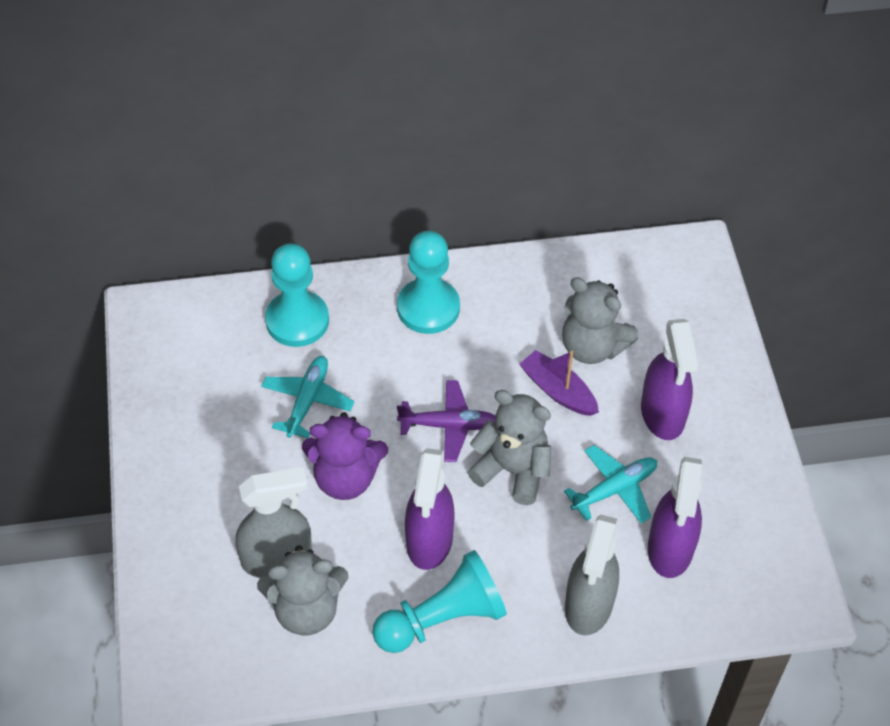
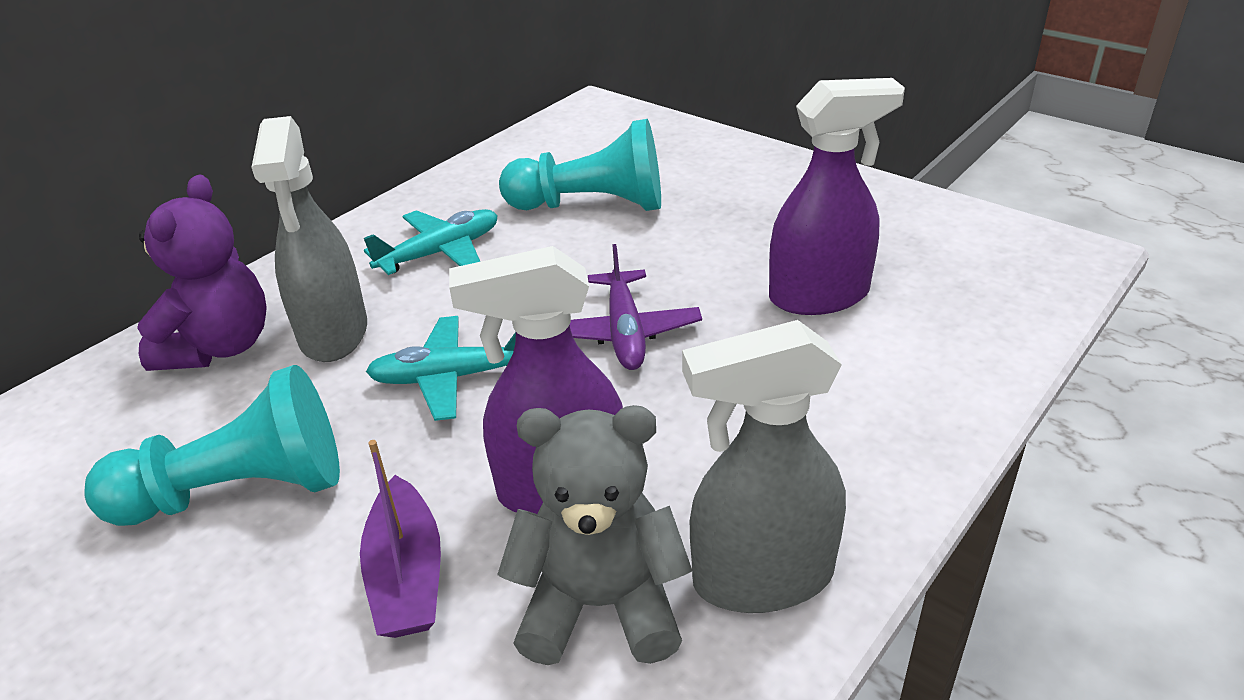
grey teddy bear: 3 -> 1
purple spray bottle: 3 -> 2
turquoise pawn: 3 -> 2

